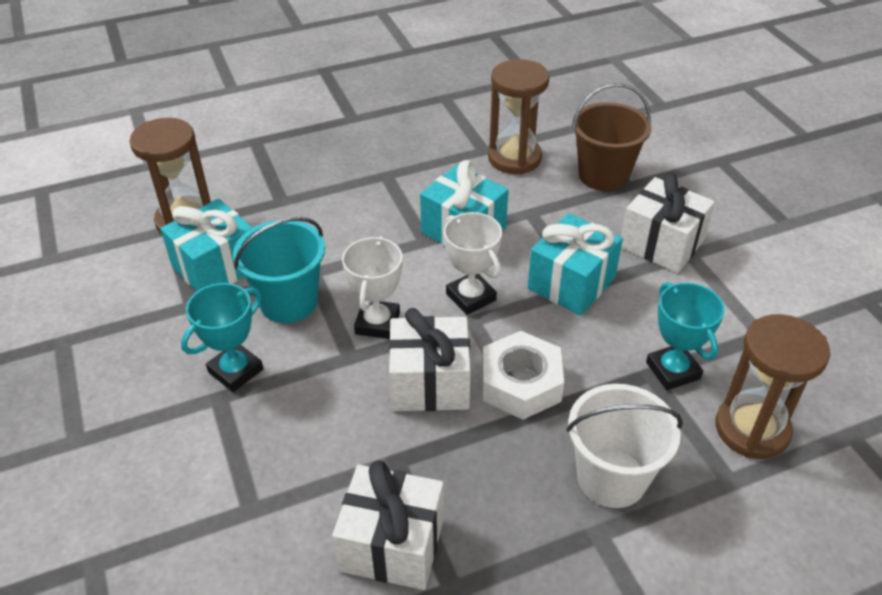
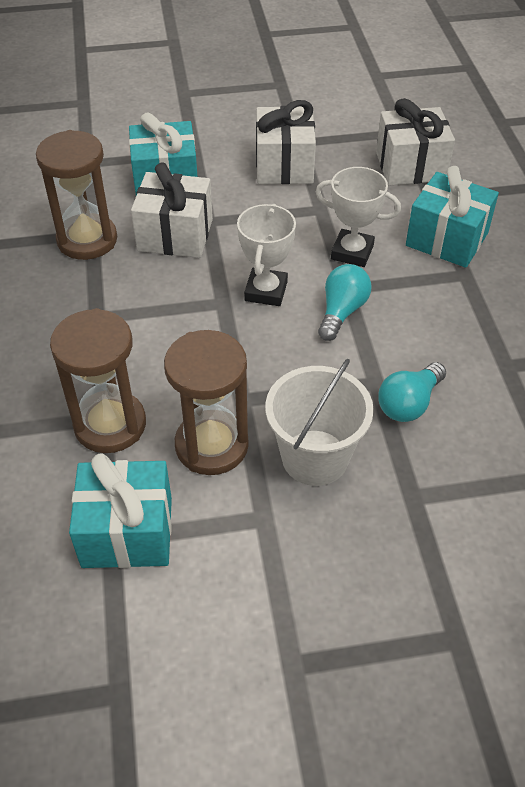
brown bucket: 1 -> 0
turquoise bucket: 1 -> 0
turquoise light bulb: 0 -> 2
turquoise trophy: 2 -> 0
white nut: 1 -> 0

